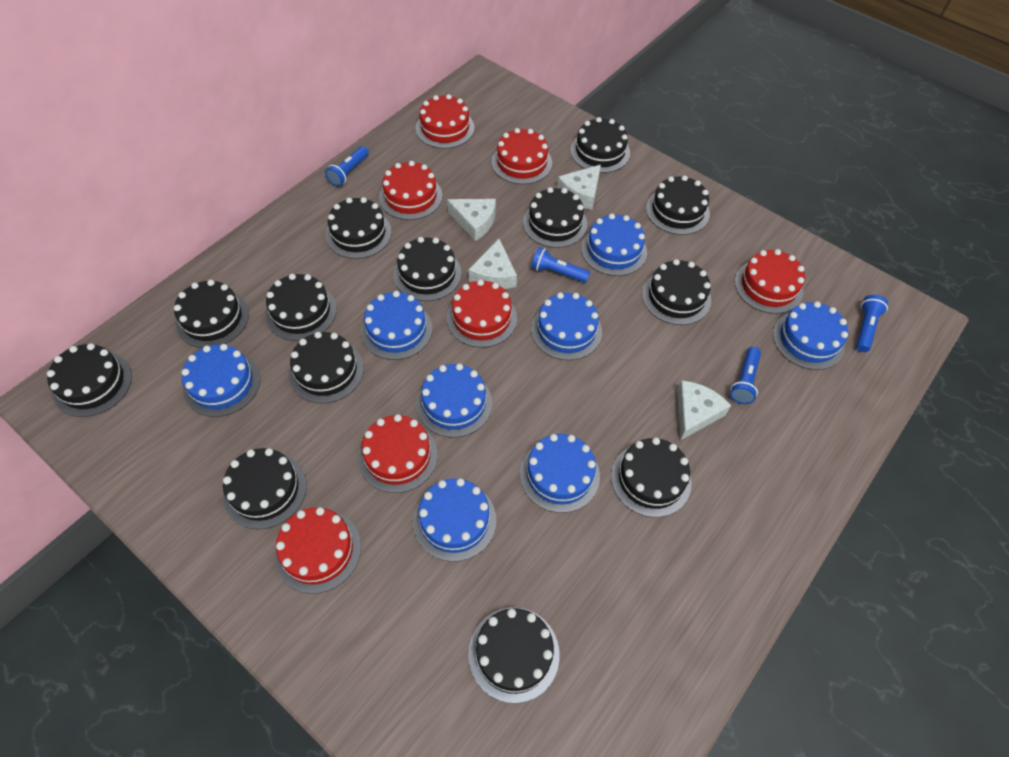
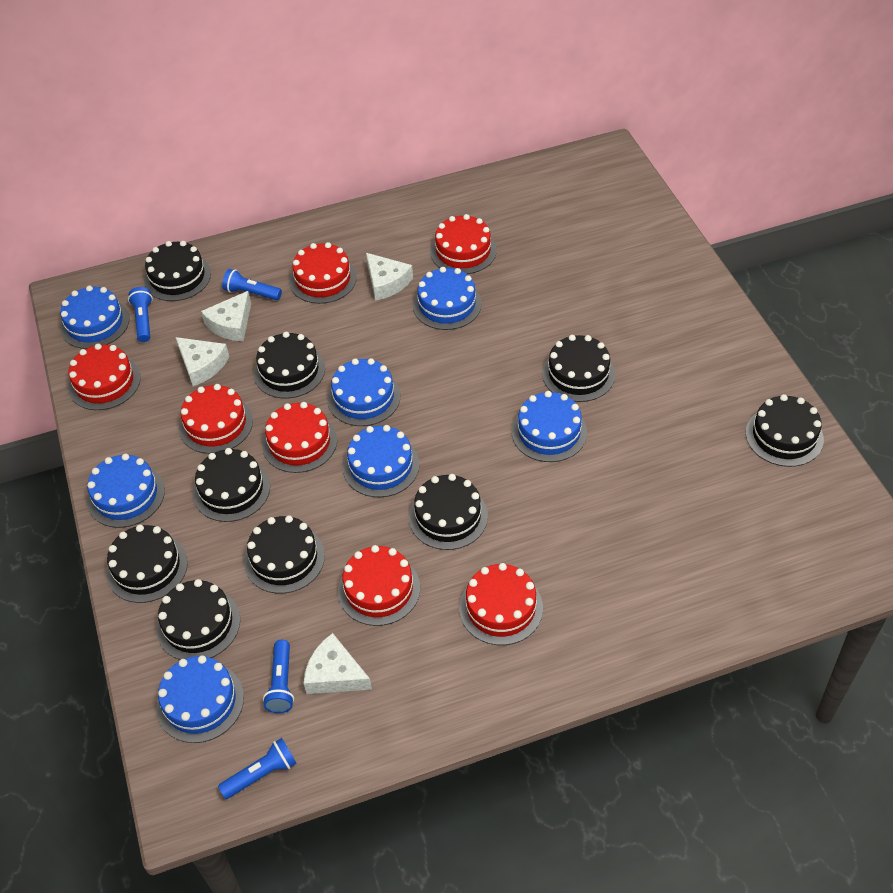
black cake: 13 -> 9
blue cake: 8 -> 7

